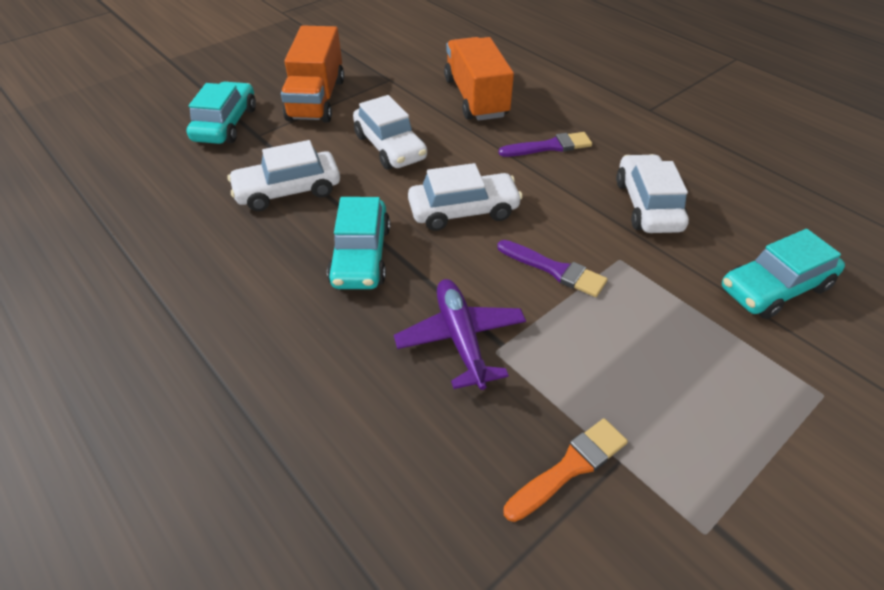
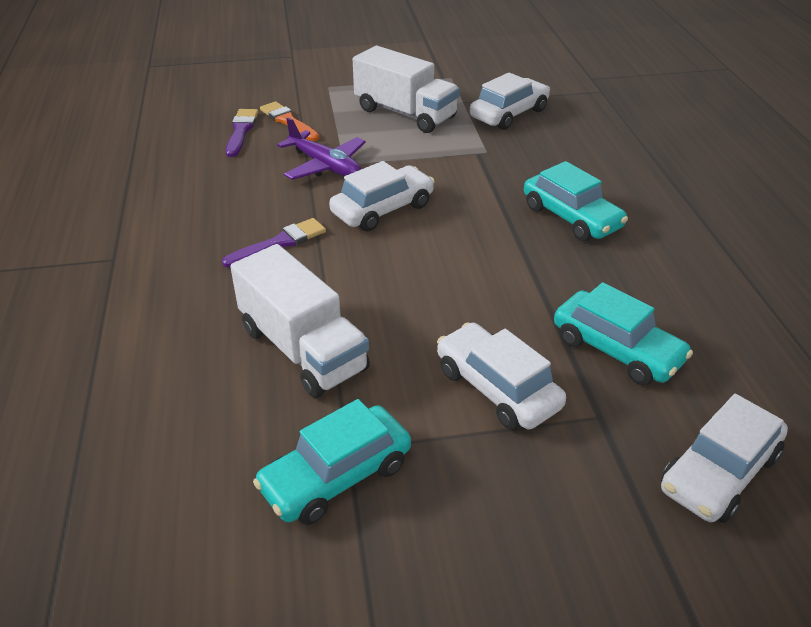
orange truck: 2 -> 0
white truck: 0 -> 2

